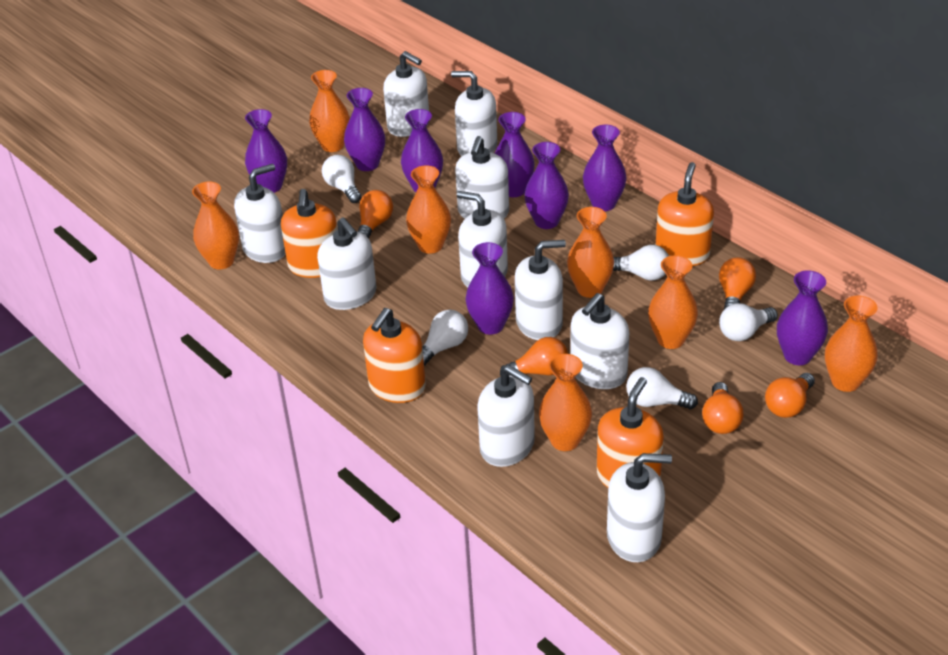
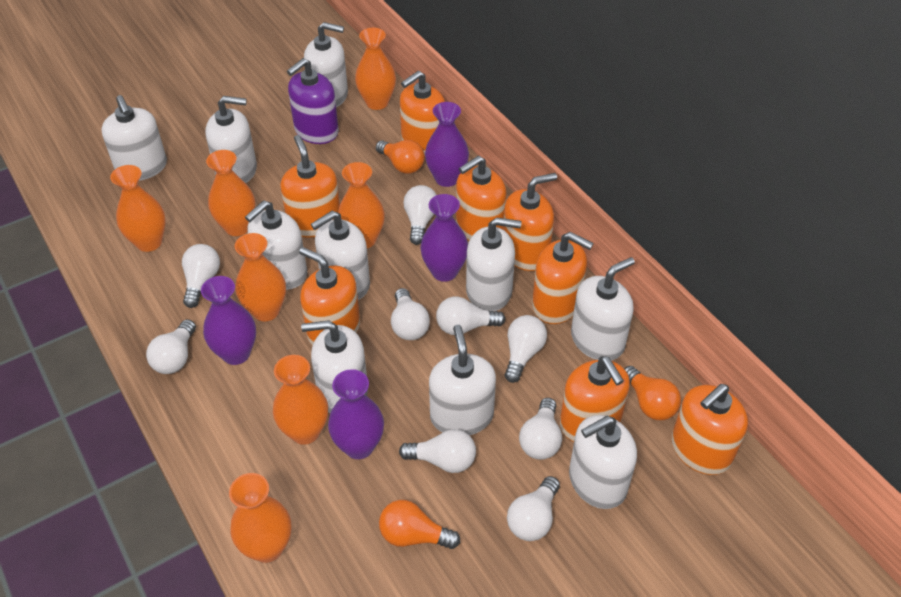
orange light bulb: 5 -> 3
orange soap dispenser: 4 -> 8
purple soap dispenser: 0 -> 1
purple vase: 8 -> 4
white light bulb: 5 -> 9

